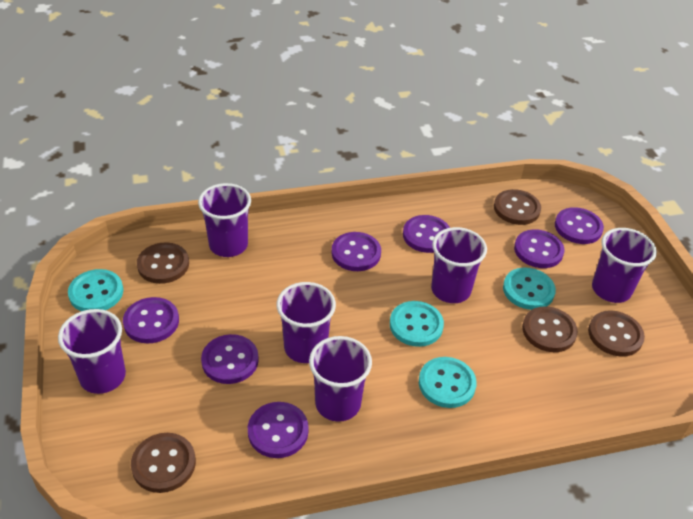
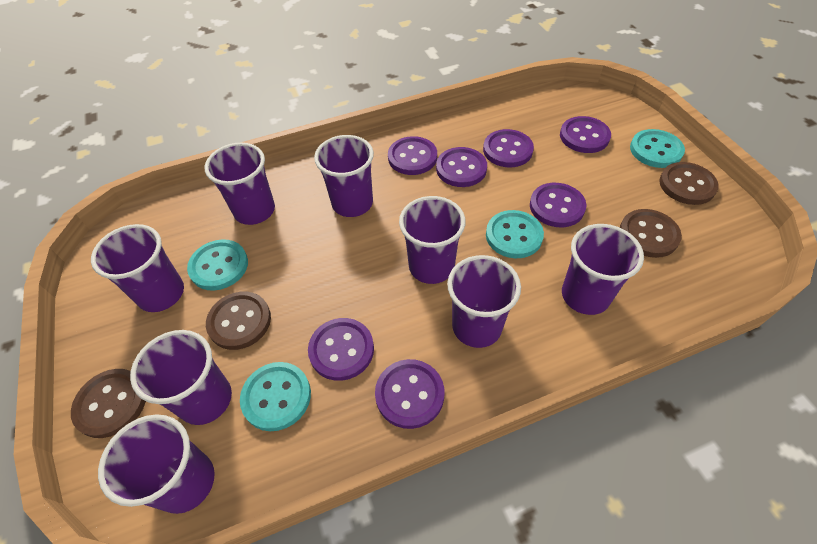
brown button: 5 -> 4
purple cup: 6 -> 8

